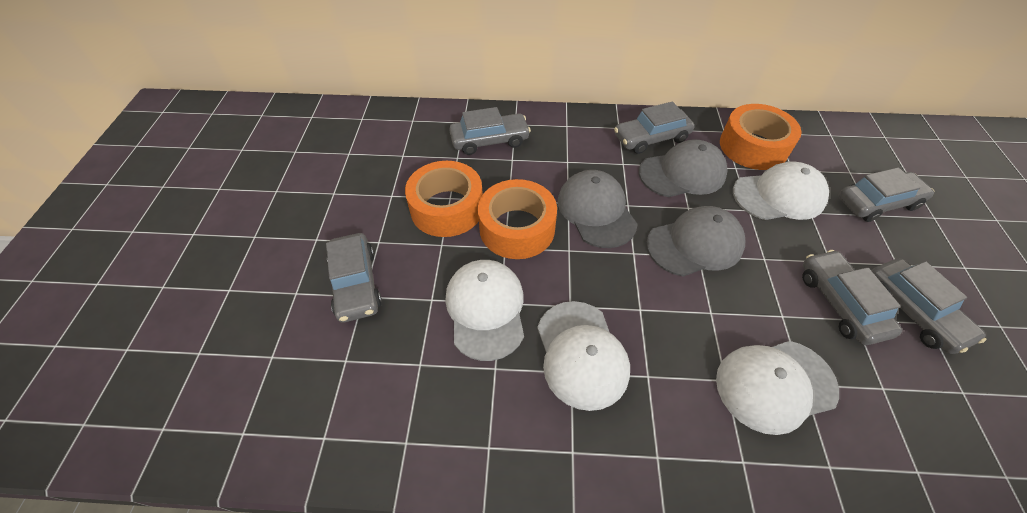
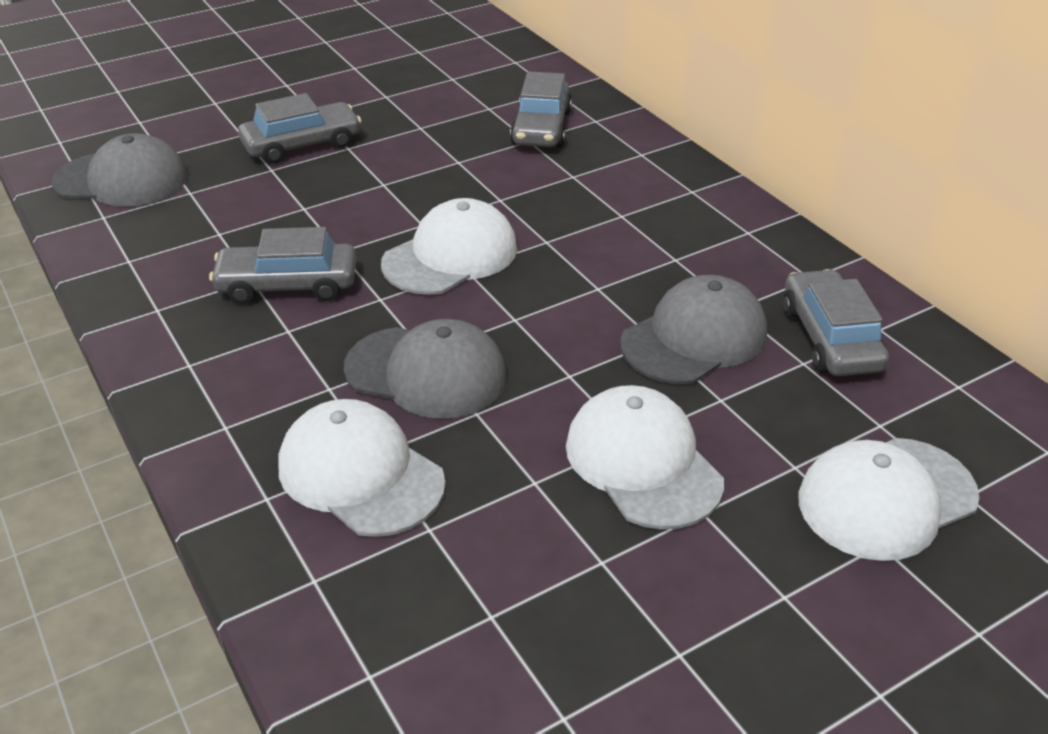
grey car: 6 -> 4
orange tape: 3 -> 0

